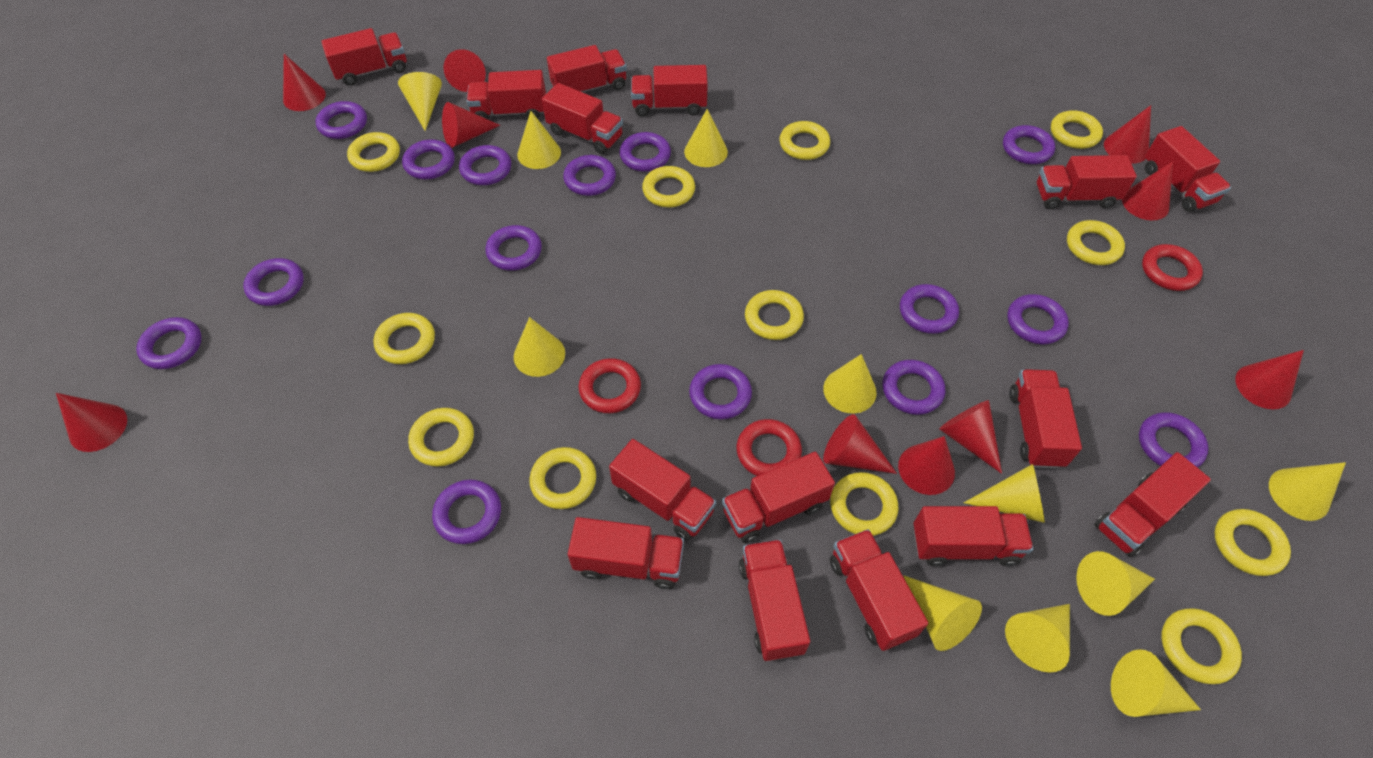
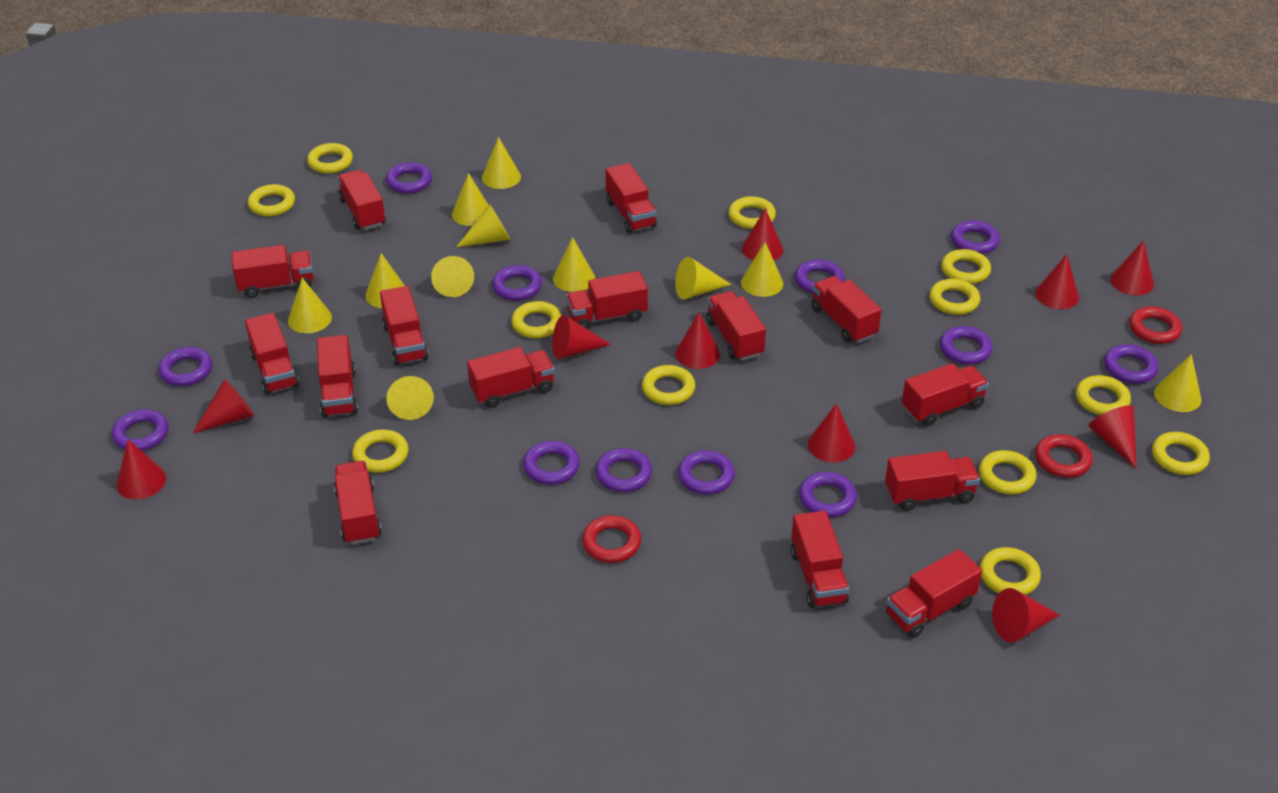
purple ring: 15 -> 12

